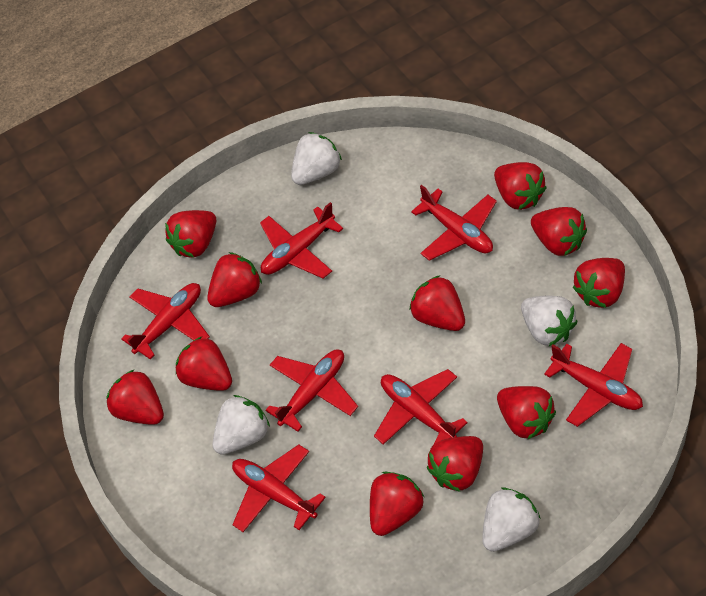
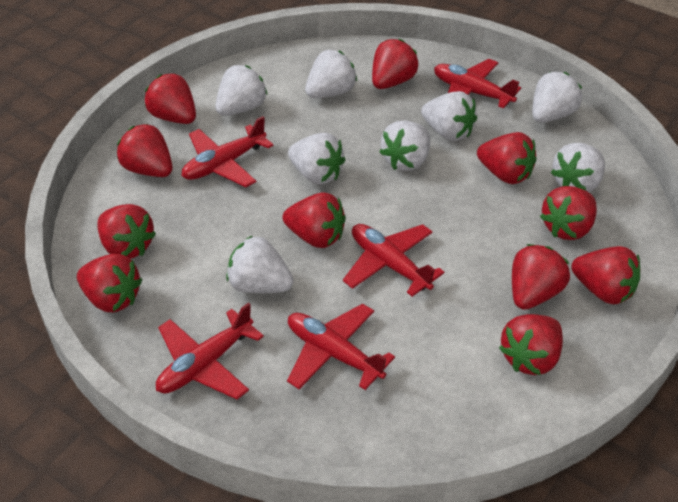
red plane: 7 -> 5
white strawberry: 4 -> 8

